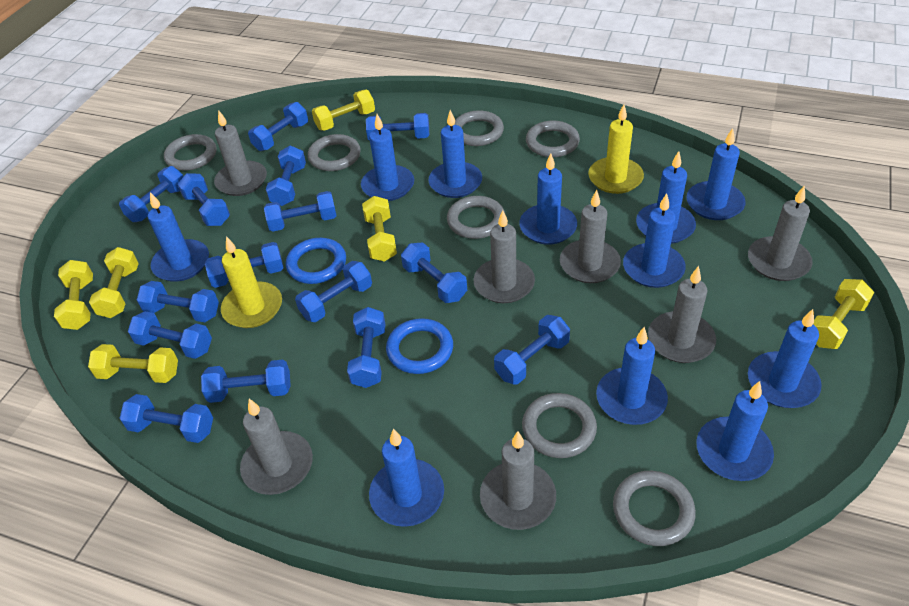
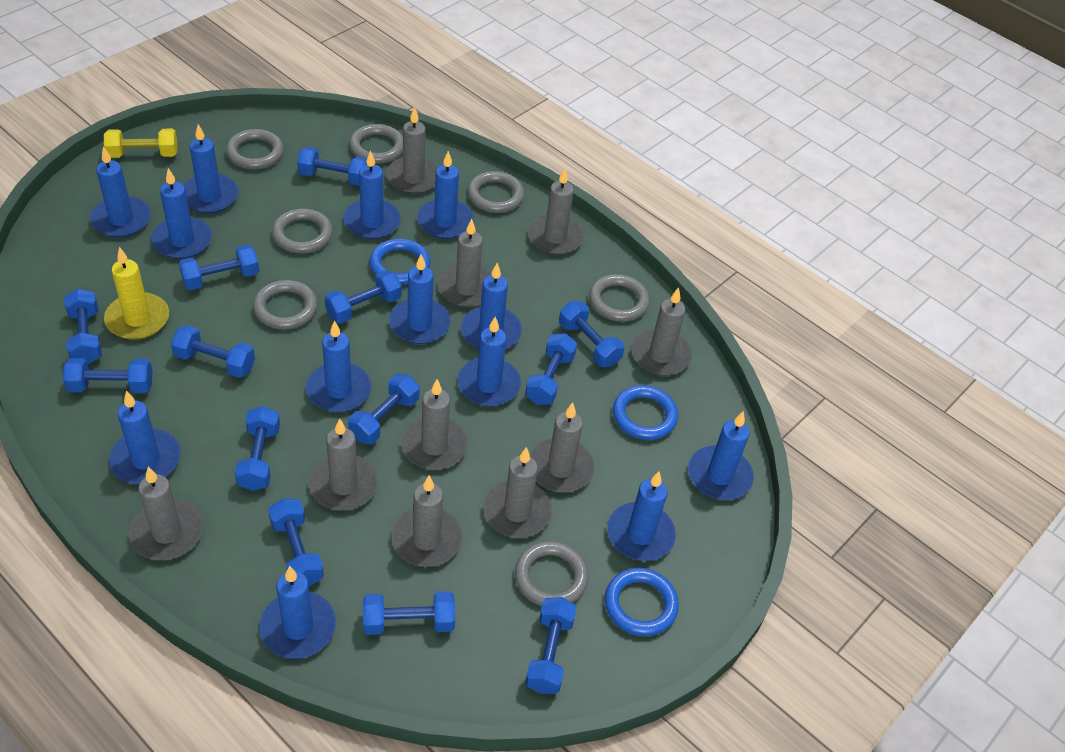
blue candle: 11 -> 13
blue dumbbell: 15 -> 13
blue ring: 2 -> 3
grey candle: 7 -> 10
yellow candle: 2 -> 1
yellow dumbbell: 6 -> 1

